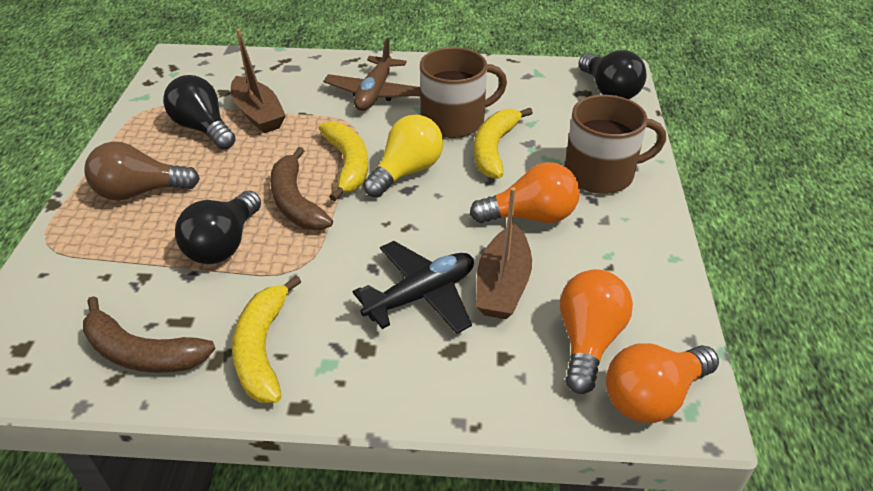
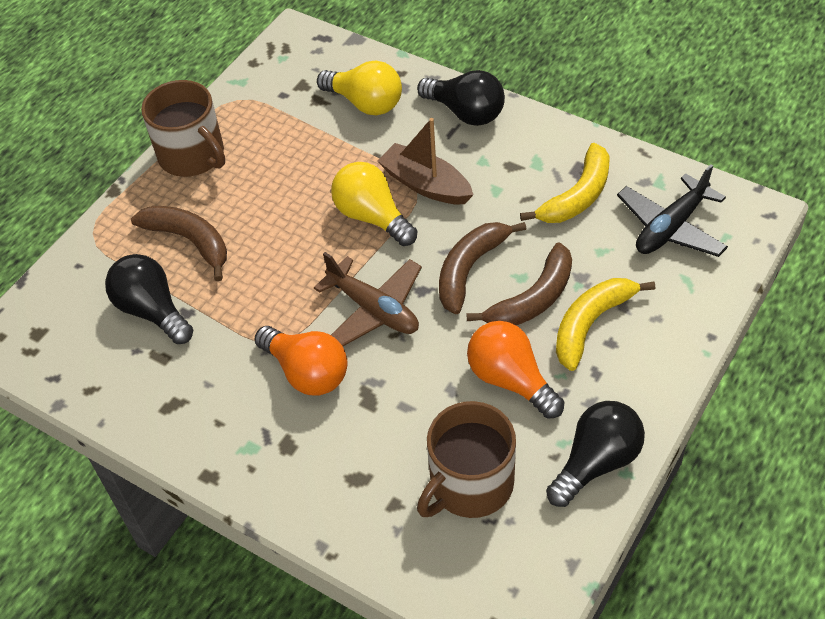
brown banana: 2 -> 3
brown boat: 2 -> 1
brown light bulb: 1 -> 0
orange light bulb: 3 -> 2
yellow banana: 3 -> 2
yellow light bulb: 1 -> 2

